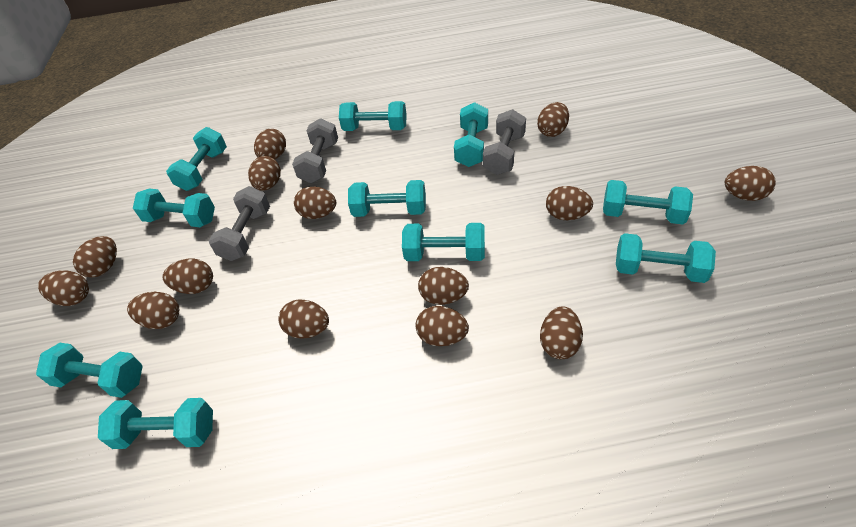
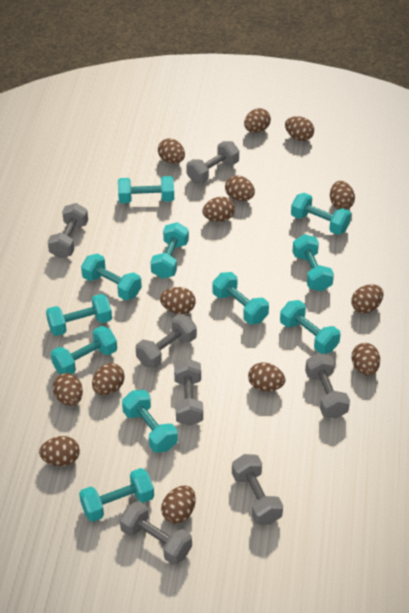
grey dumbbell: 3 -> 7
turquoise dumbbell: 10 -> 11

